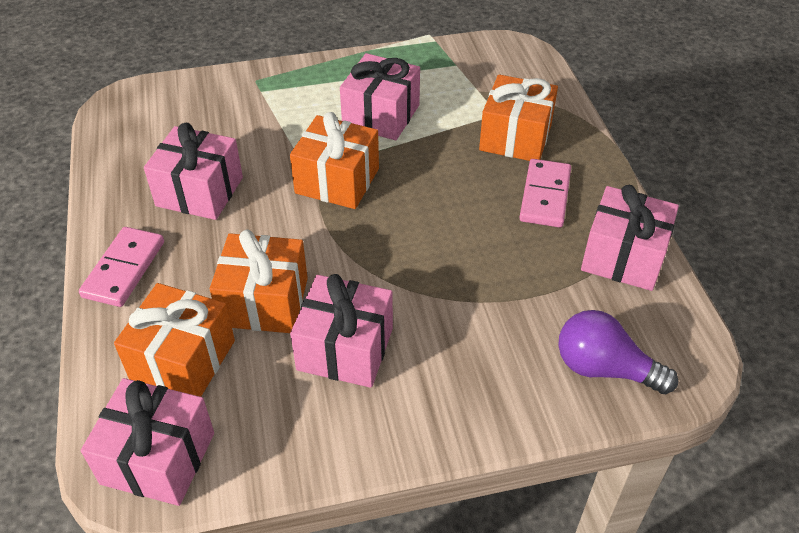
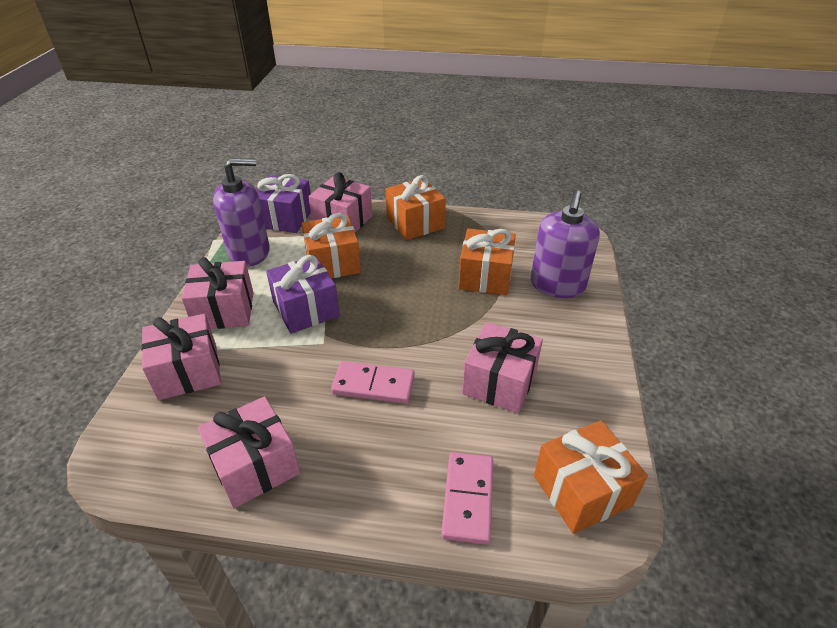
purple gift: 0 -> 2
purple light bulb: 1 -> 0
purple soap dispenser: 0 -> 2

